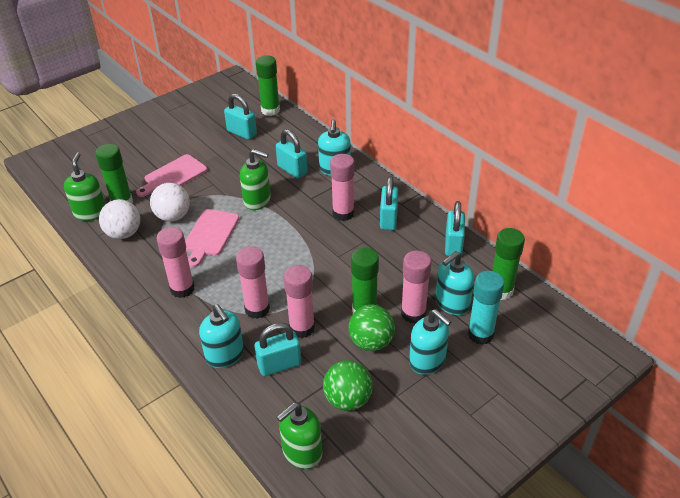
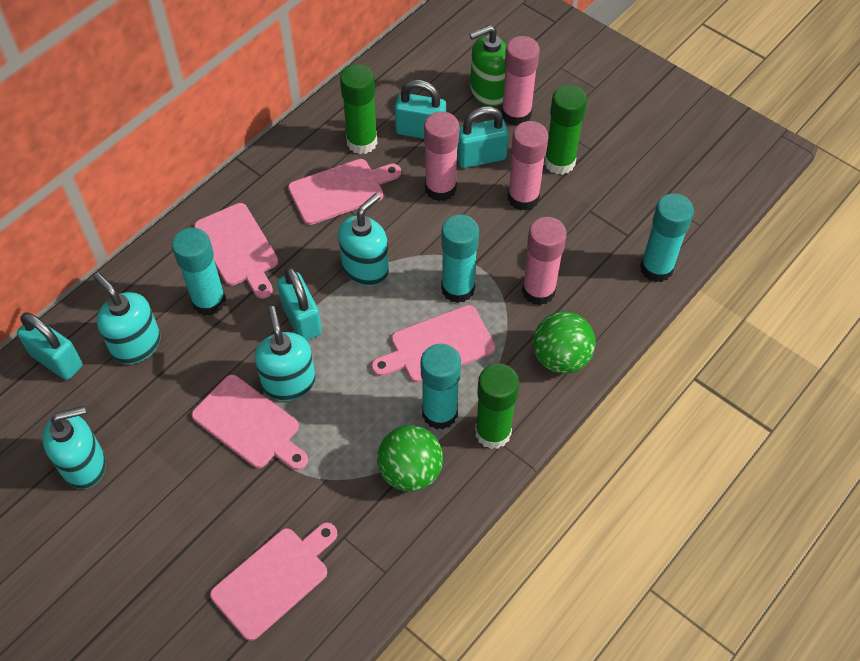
green glue stick: 4 -> 3
green soap dispenser: 3 -> 1
pink cutting board: 2 -> 5
pink glue stick: 5 -> 4
turquoise glue stick: 1 -> 4
turquoise padlock: 5 -> 4
white ball: 2 -> 0

